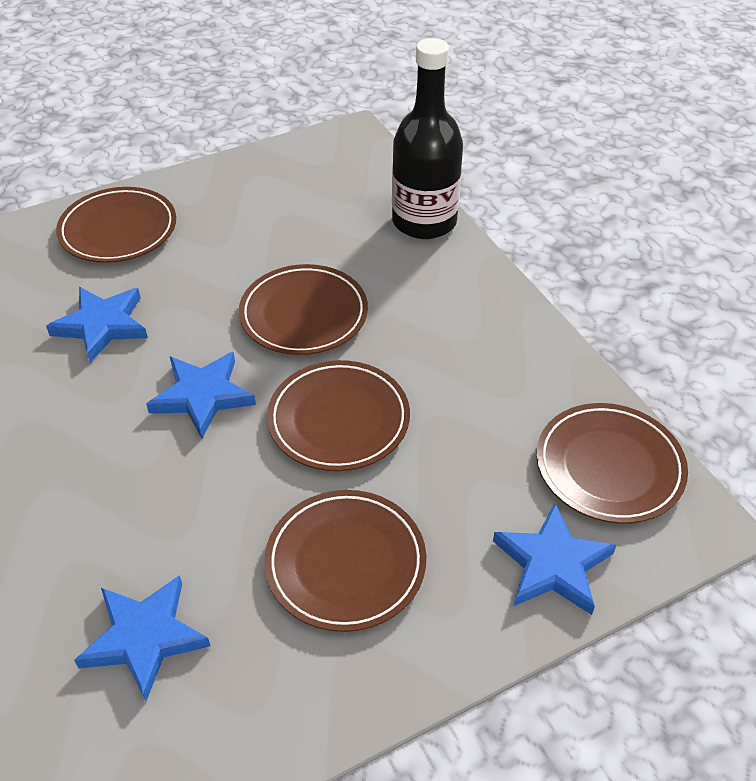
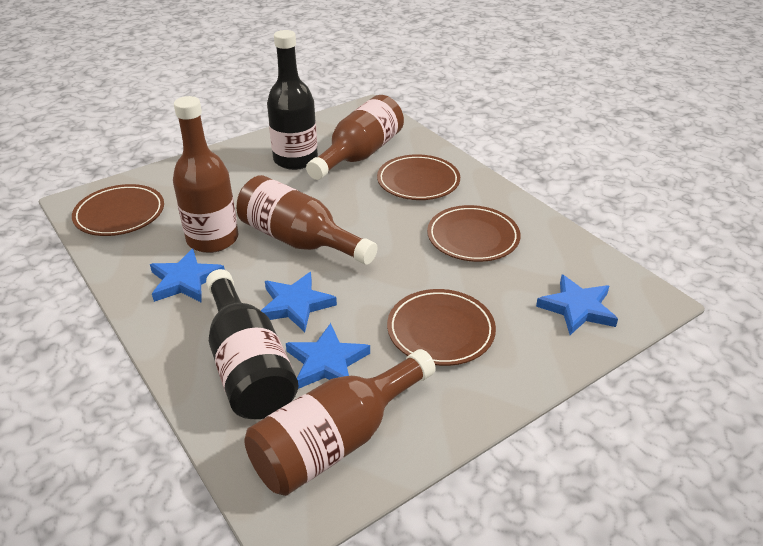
black bottle: 1 -> 2
brown bottle: 0 -> 4
brown plate: 5 -> 4

